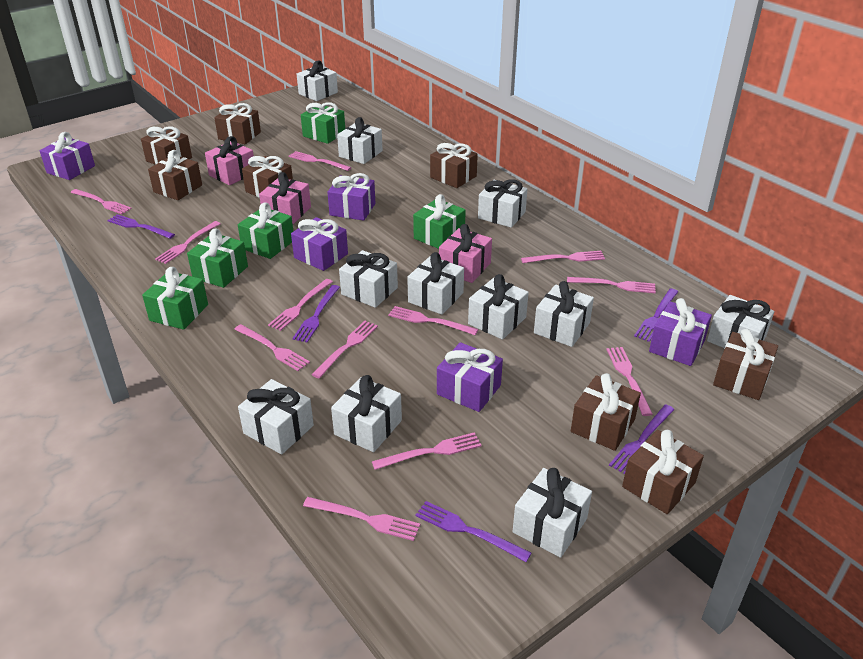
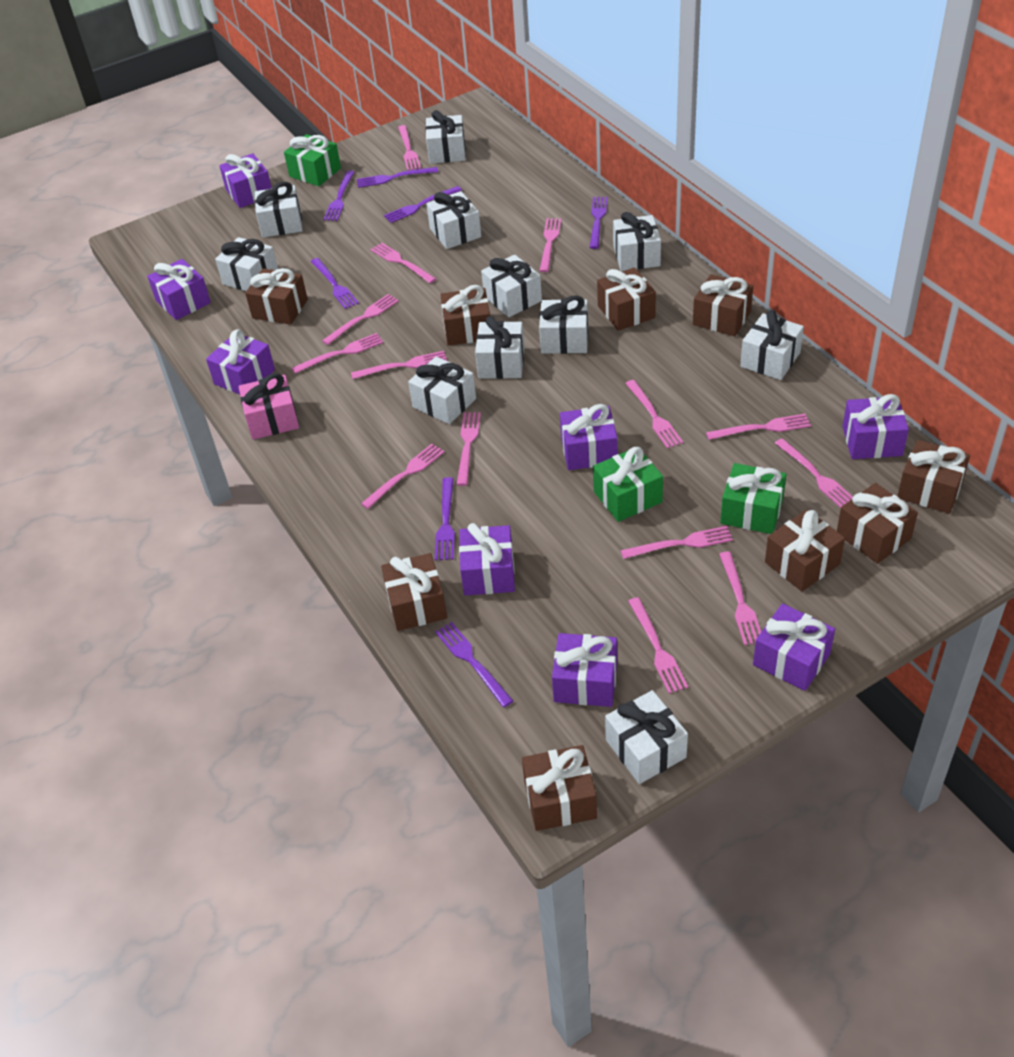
brown gift: 8 -> 9
green gift: 5 -> 3
pink fork: 12 -> 14
pink gift: 3 -> 1
purple fork: 5 -> 7
purple gift: 5 -> 8

